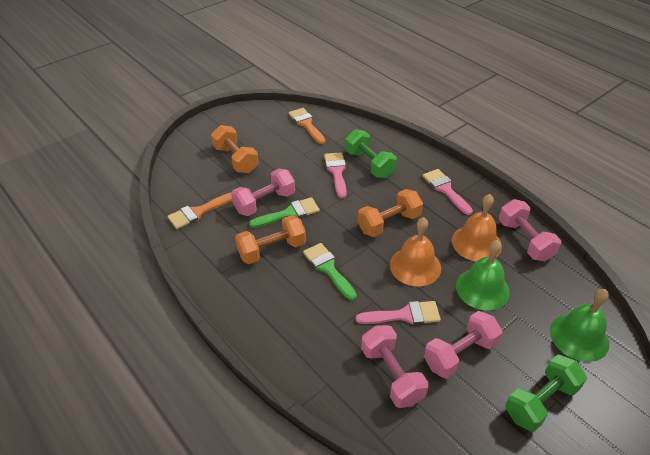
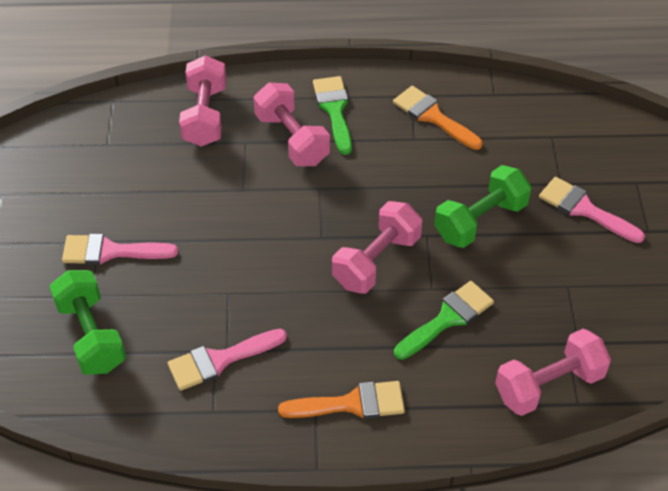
green bell: 2 -> 0
orange bell: 2 -> 0
orange dumbbell: 3 -> 0

